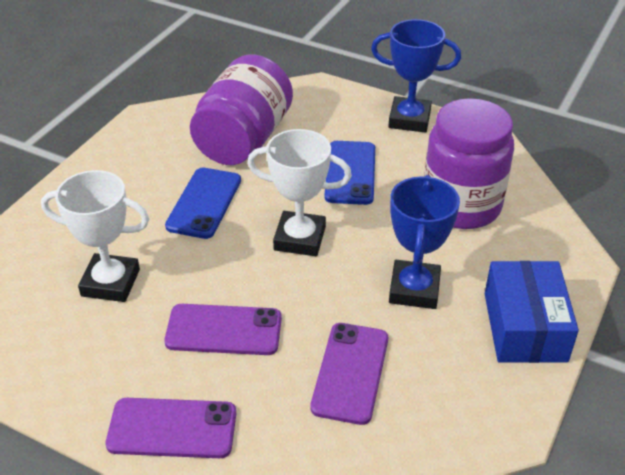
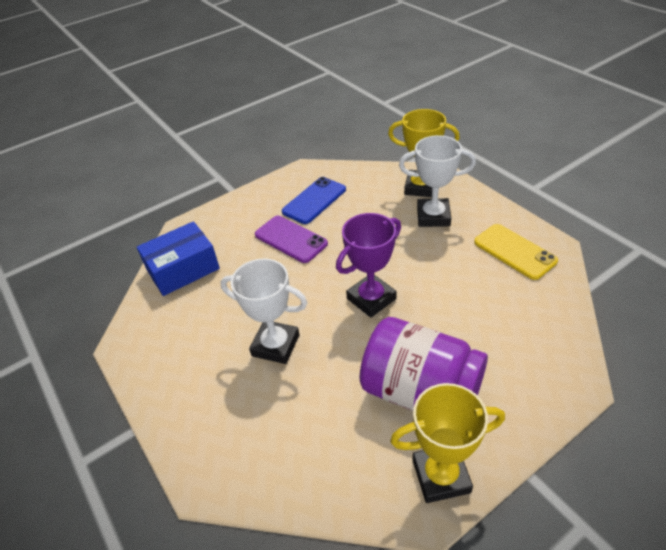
blue phone: 2 -> 1
blue trophy: 2 -> 0
purple jar: 2 -> 1
purple phone: 3 -> 1
purple trophy: 0 -> 1
yellow phone: 0 -> 1
yellow trophy: 0 -> 2

